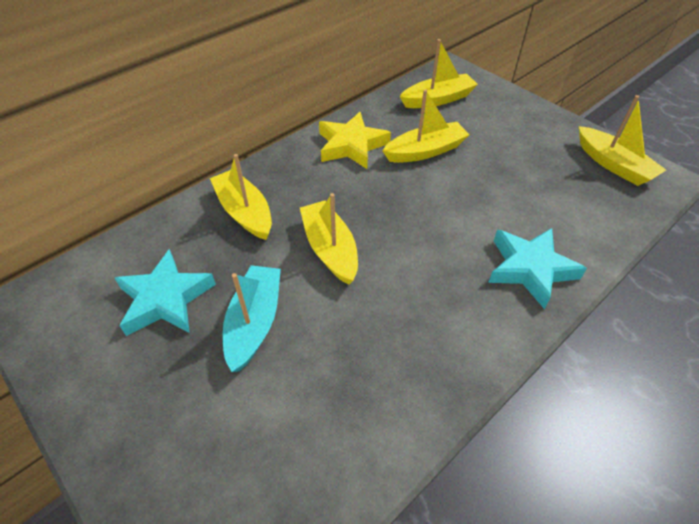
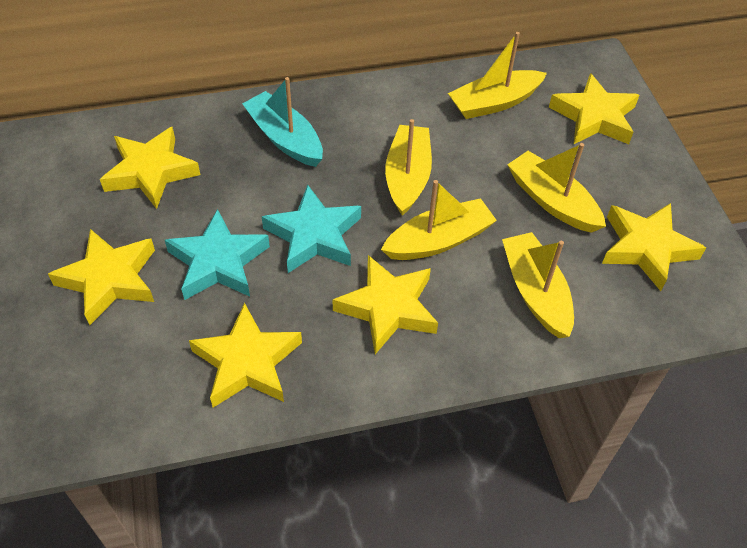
yellow star: 1 -> 6

